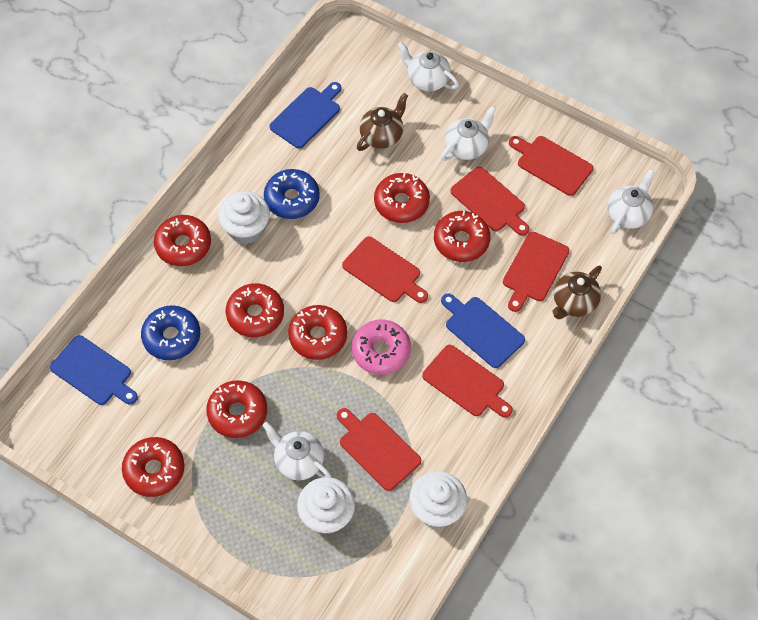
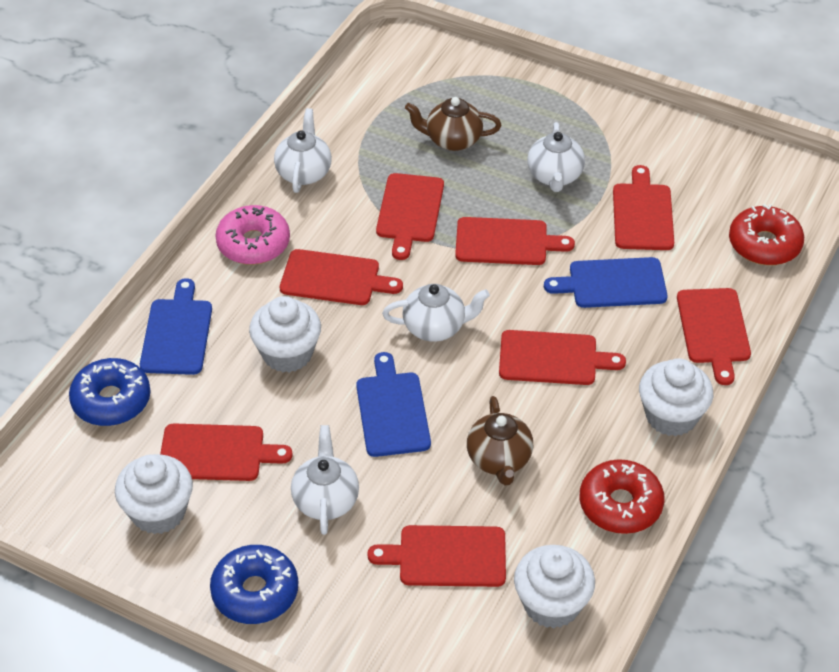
red cutting board: 6 -> 8
red donut: 7 -> 2
white cupcake: 3 -> 4

